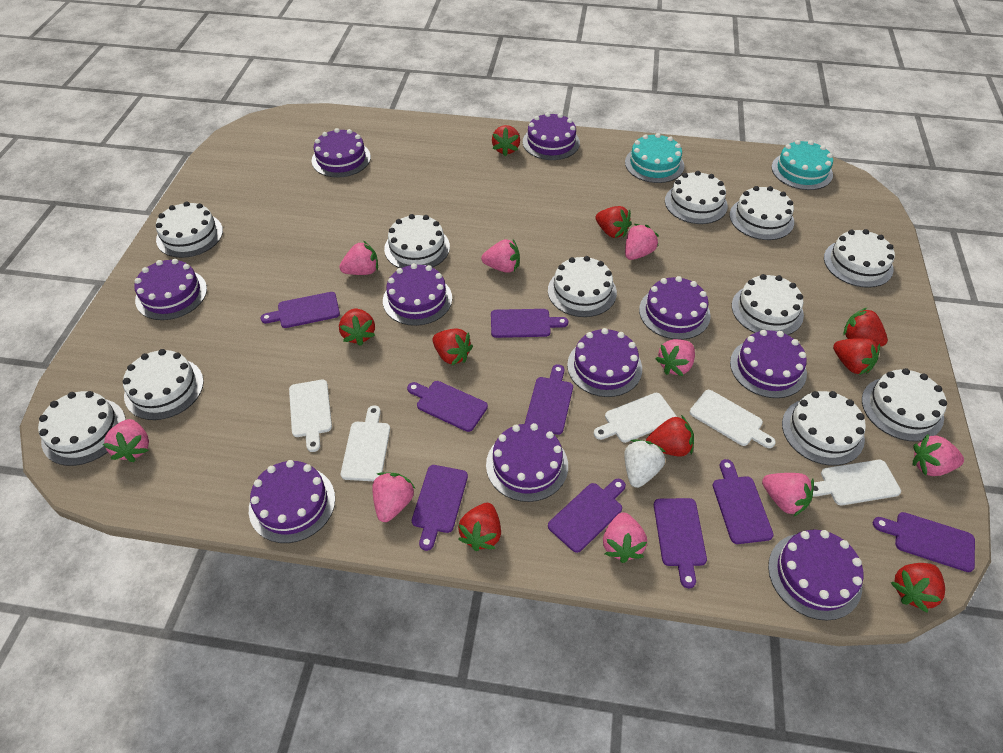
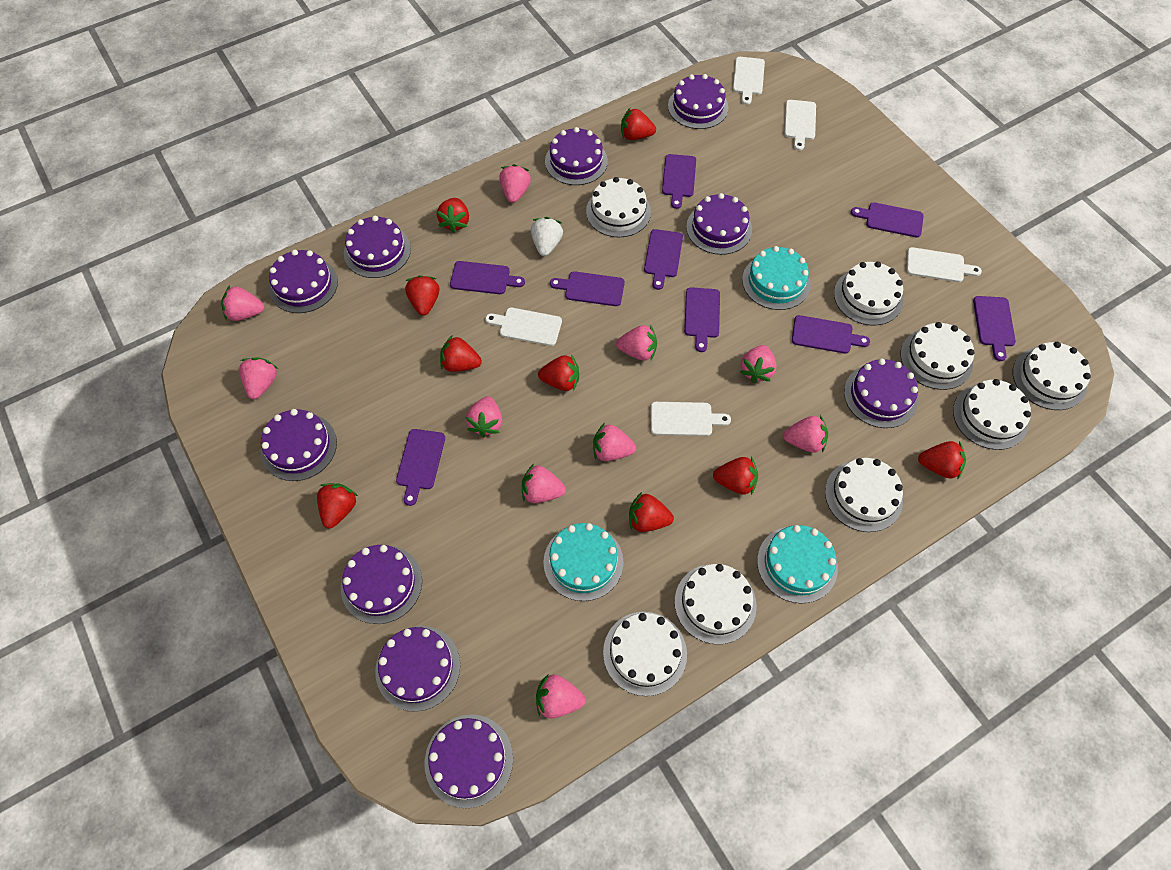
pink strawberry: 9 -> 10
turquoise cake: 2 -> 3
white cake: 11 -> 8

